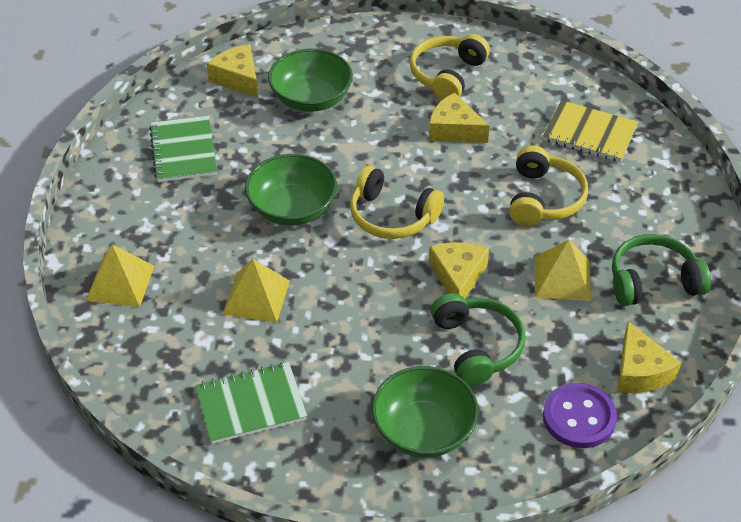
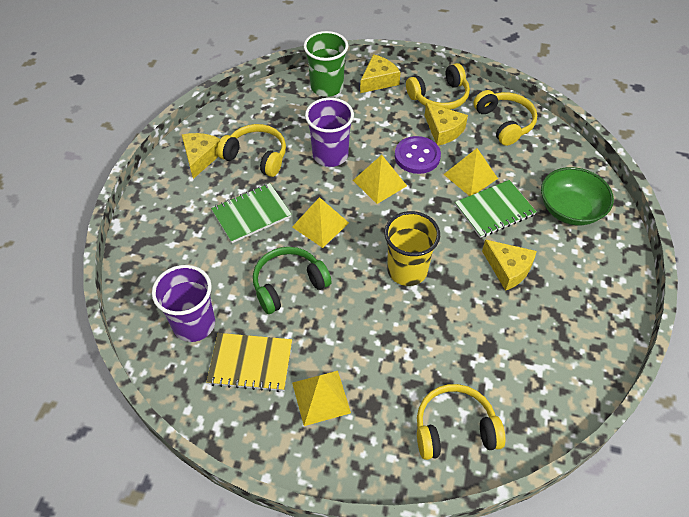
green bowl: 3 -> 1
green cup: 0 -> 1
green headphones: 2 -> 1
purple cup: 0 -> 2
yellow cup: 0 -> 1
yellow headphones: 3 -> 4
yellow pyramid: 3 -> 4

